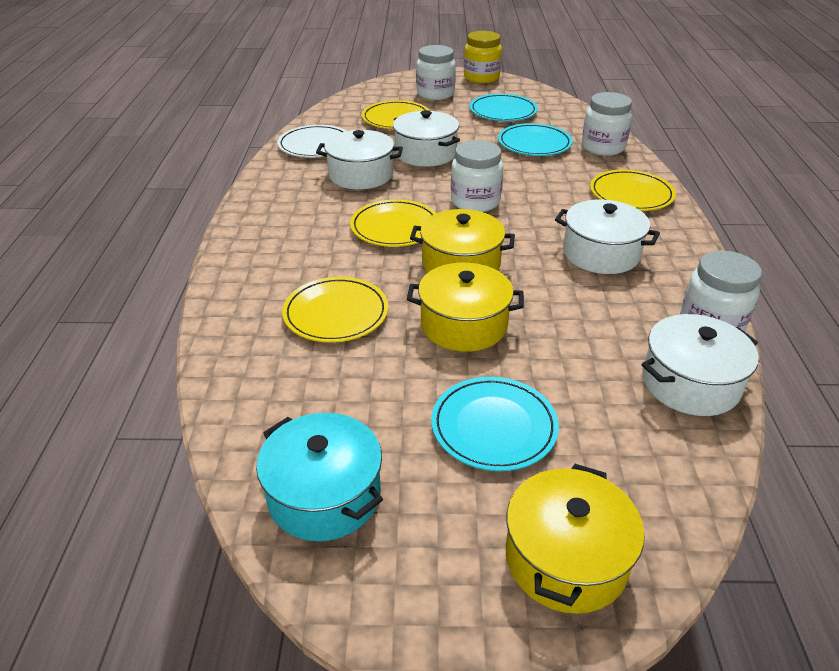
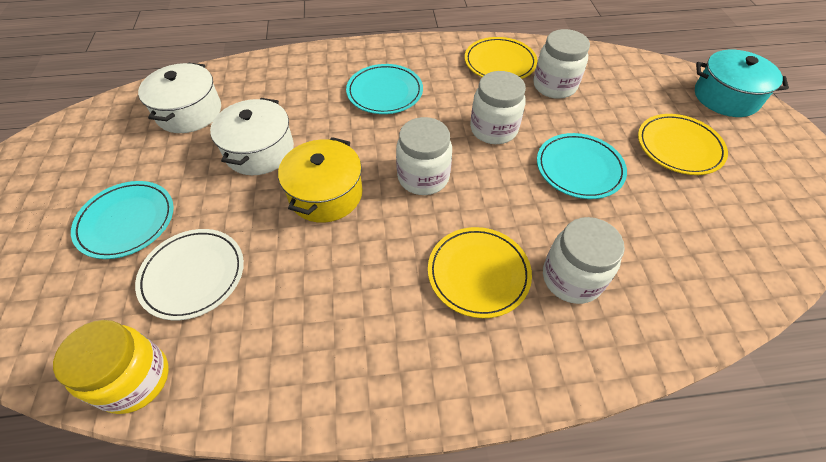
white pot: 4 -> 2
yellow plate: 4 -> 3
yellow pot: 3 -> 1

